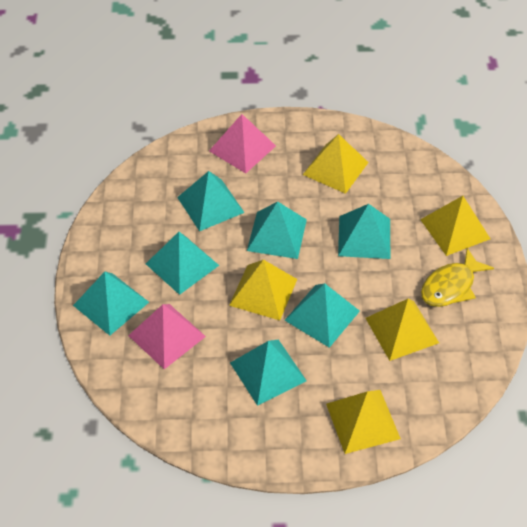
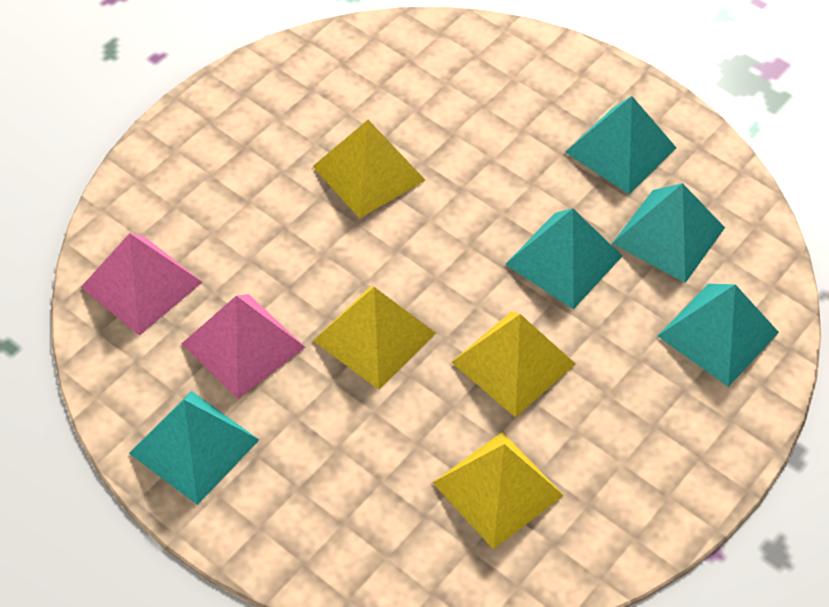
turquoise pyramid: 7 -> 5
yellow fish: 1 -> 0
yellow pyramid: 5 -> 4

